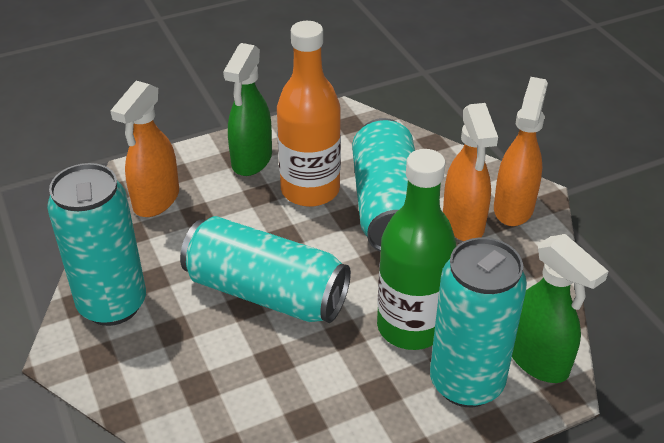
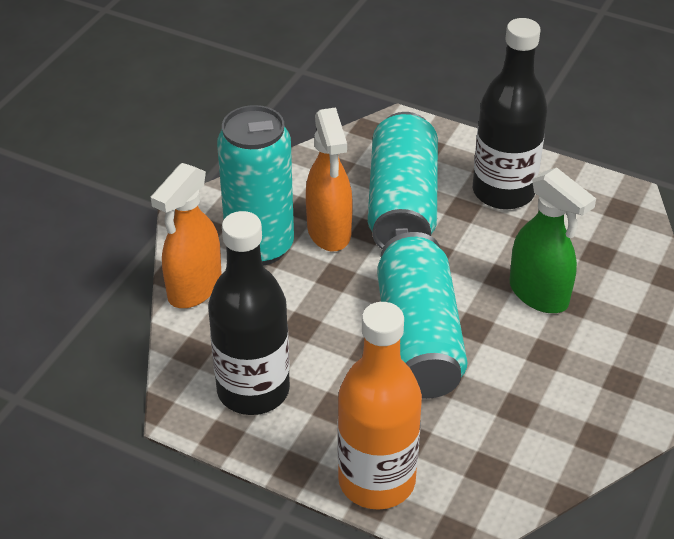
black bottle: 0 -> 2
green bottle: 1 -> 0
green spray bottle: 2 -> 1
orange spray bottle: 3 -> 2
turquoise can: 4 -> 3

